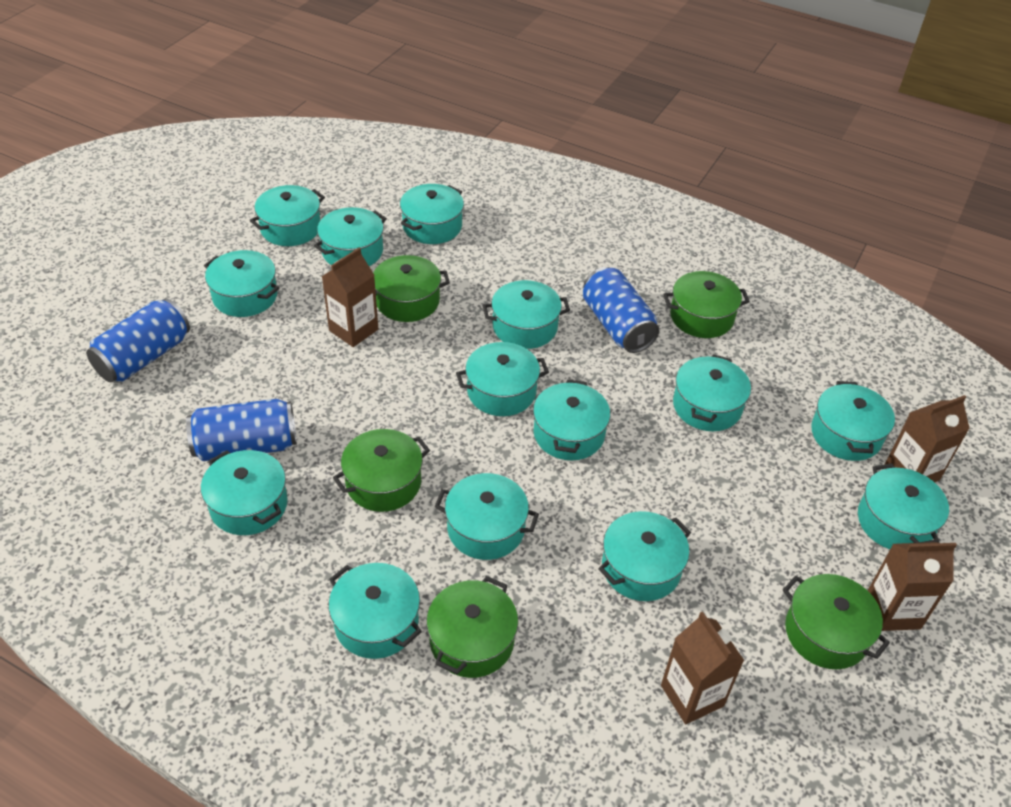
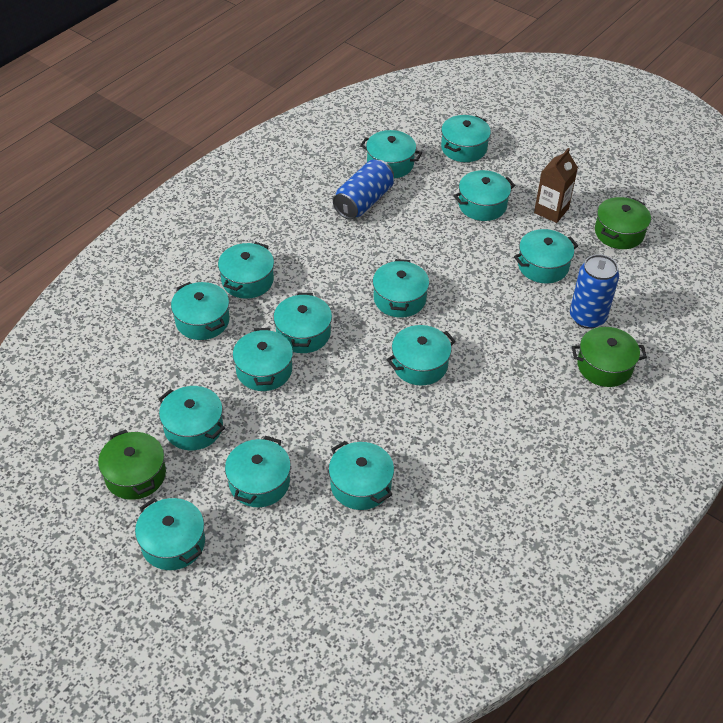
blue can: 3 -> 2
brown carton: 4 -> 1
green pot: 5 -> 3

